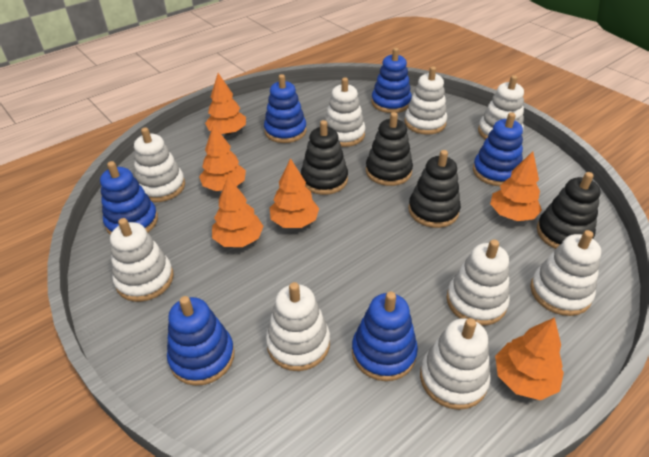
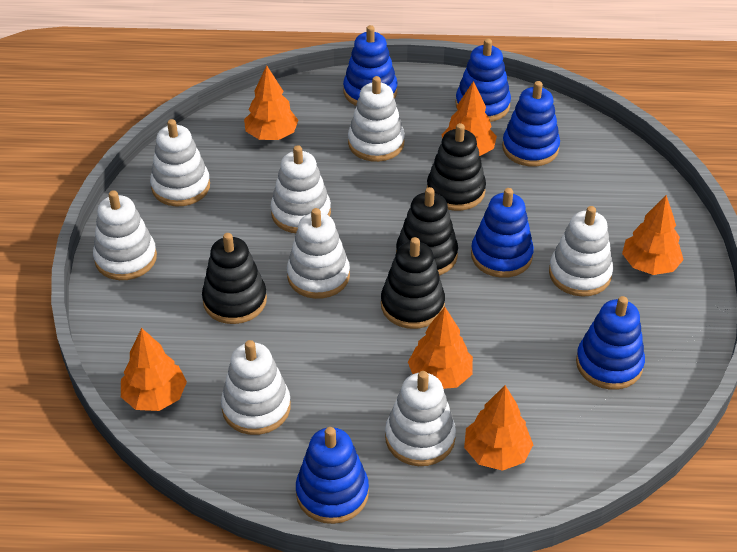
white stacking toy: 9 -> 8

